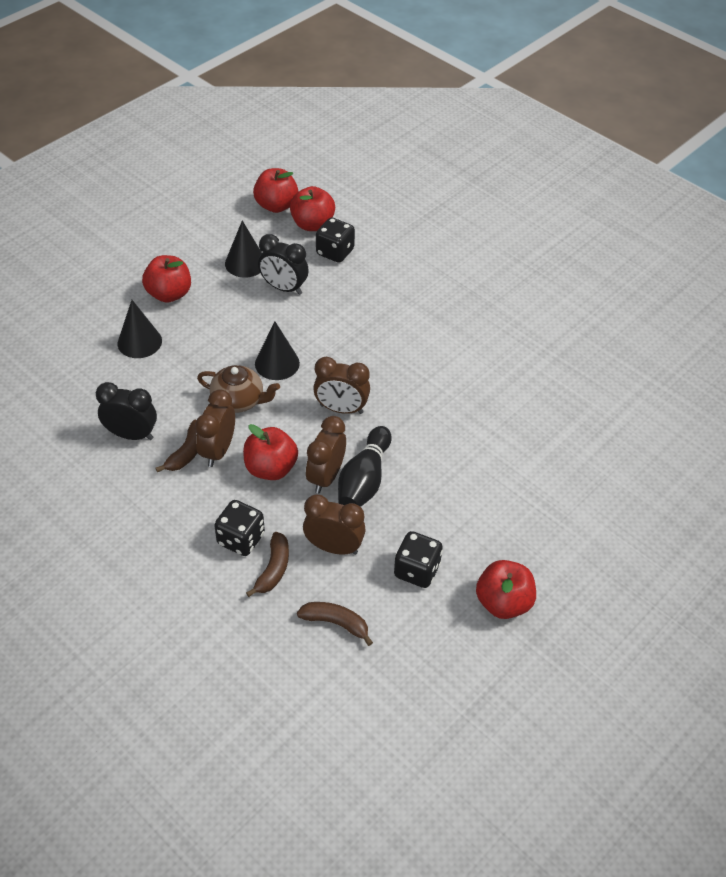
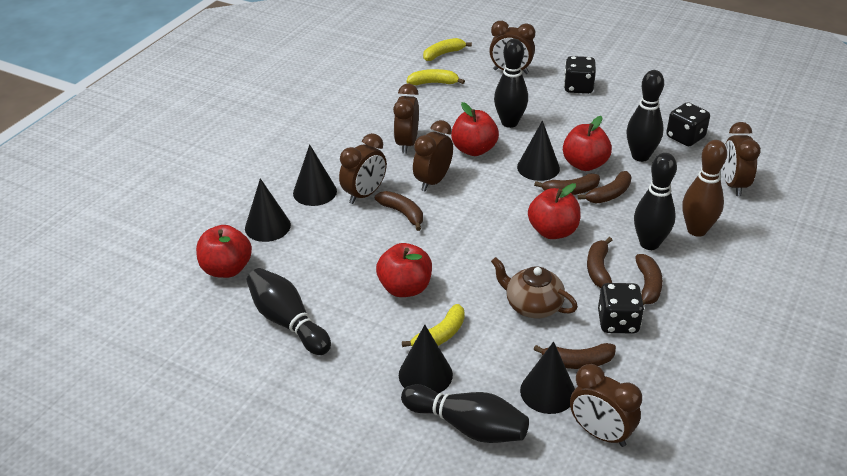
black bowling pin: 1 -> 5
black clock: 2 -> 0
black cone: 3 -> 5
brown banana: 3 -> 6
brown bowling pin: 0 -> 1
brown clock: 4 -> 6
yellow banana: 0 -> 3

